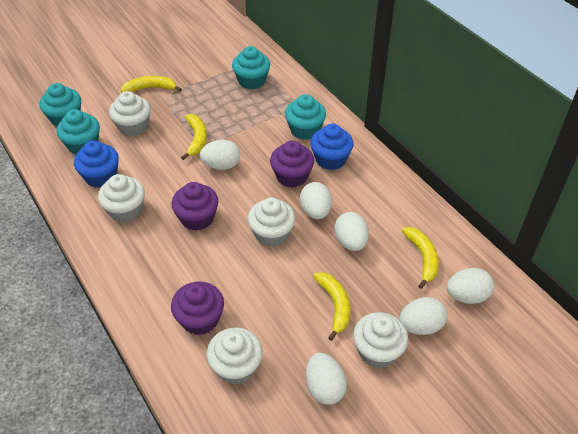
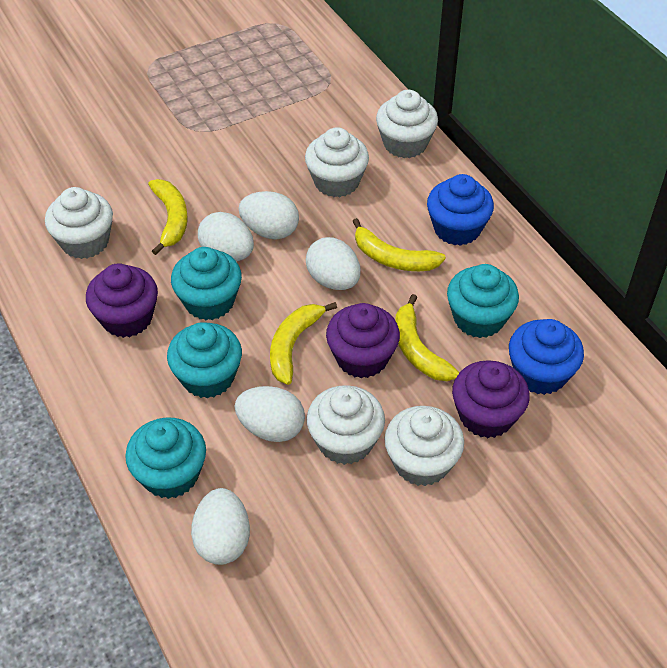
white egg: 6 -> 5

